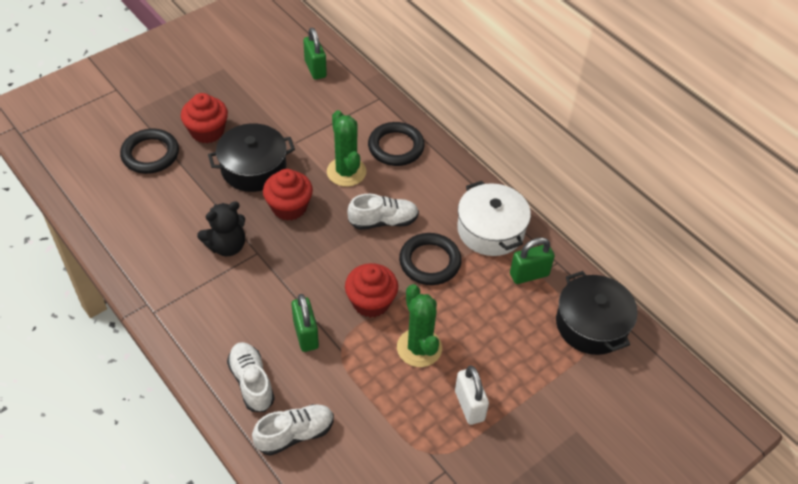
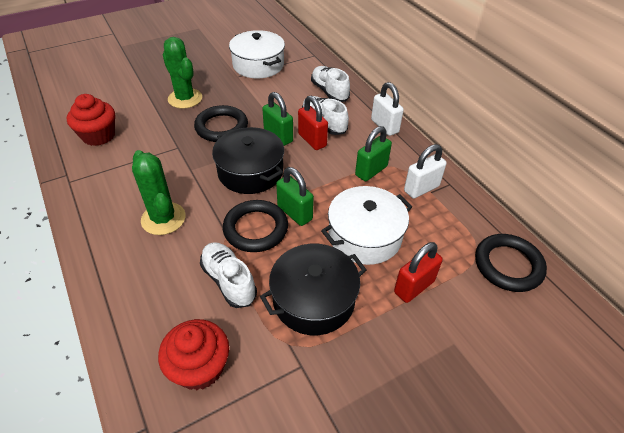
black teddy bear: 1 -> 0
red cupcake: 3 -> 2
red padlock: 0 -> 2
white padlock: 1 -> 2
white pot: 1 -> 2

